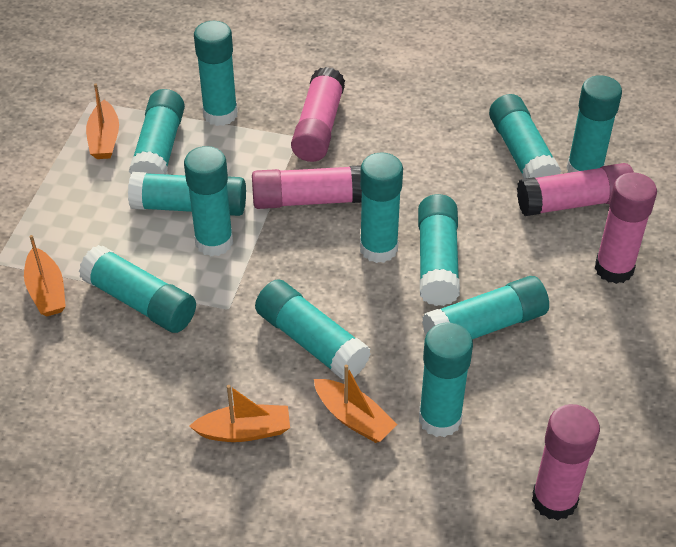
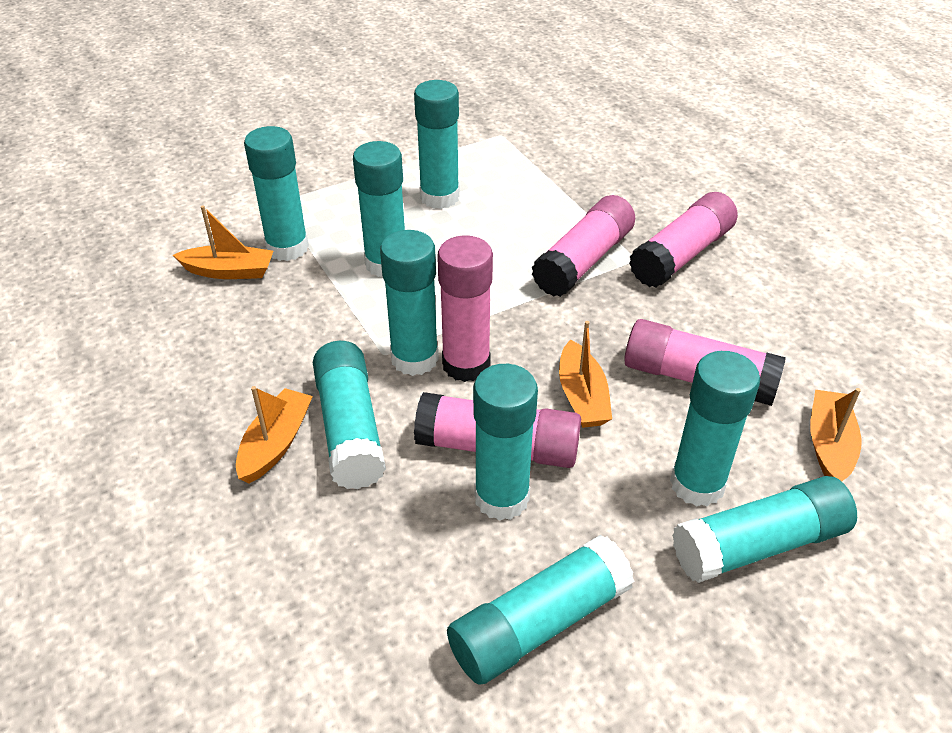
turquoise glue stick: 12 -> 9

